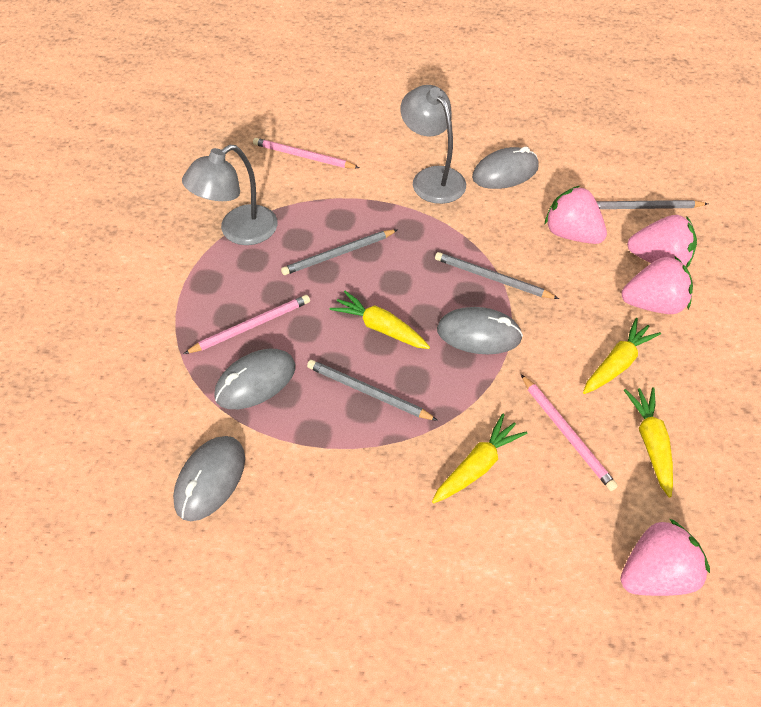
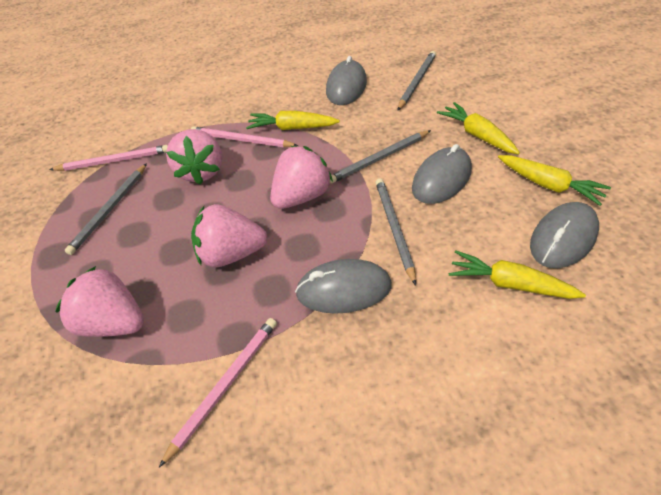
grey lamp: 2 -> 0

